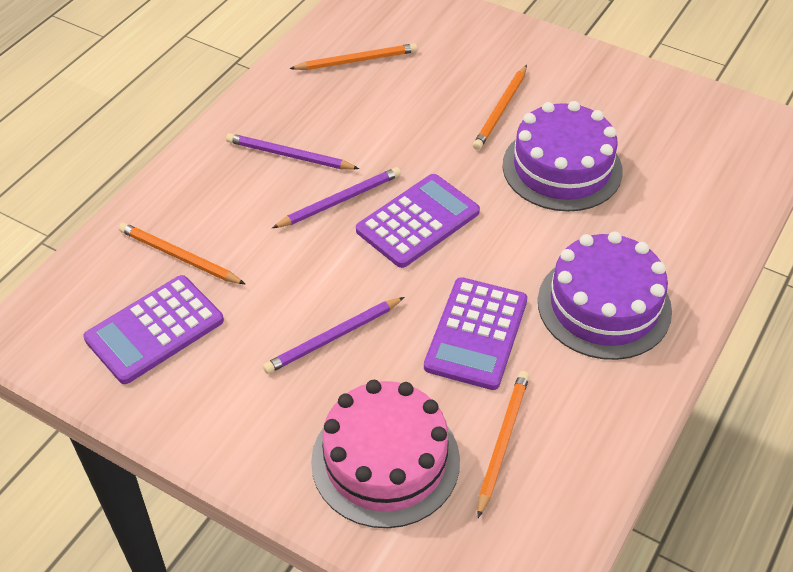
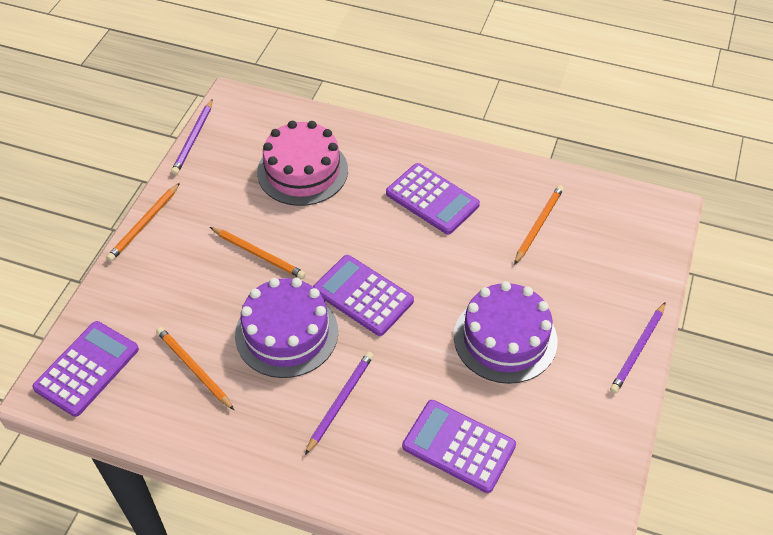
purple calculator: 3 -> 4

